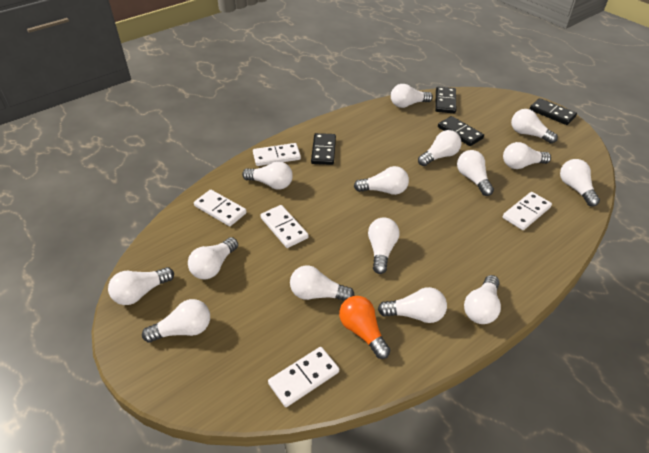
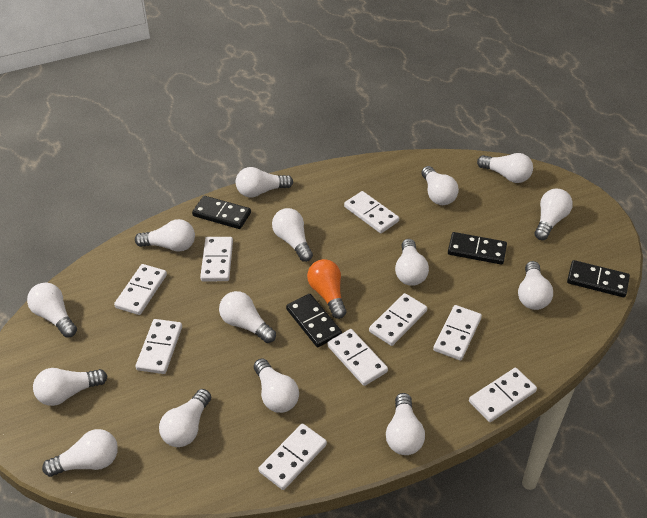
white domino: 5 -> 9

